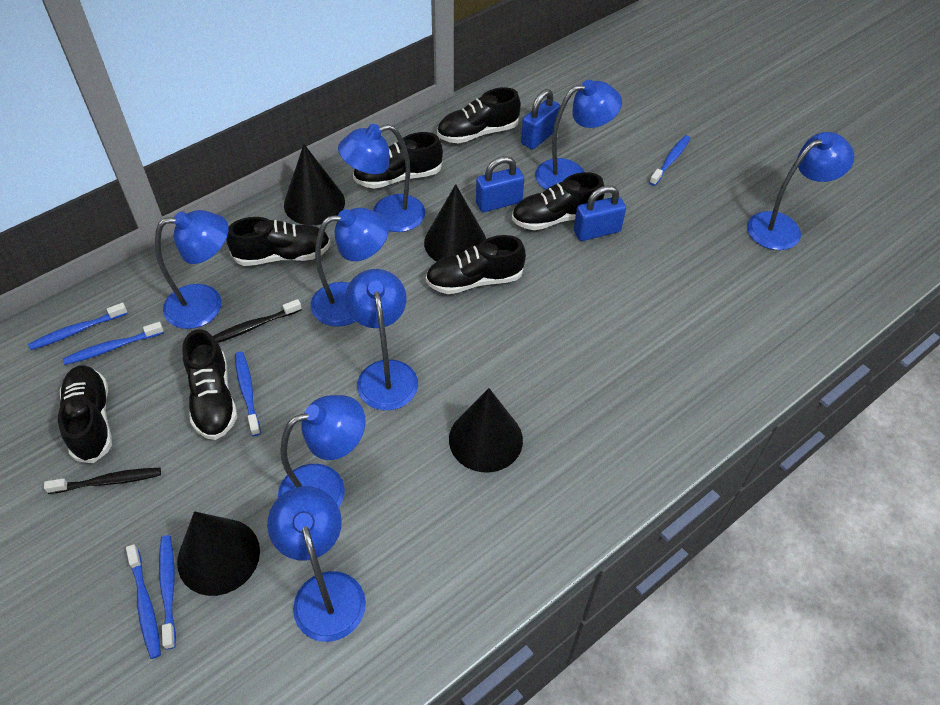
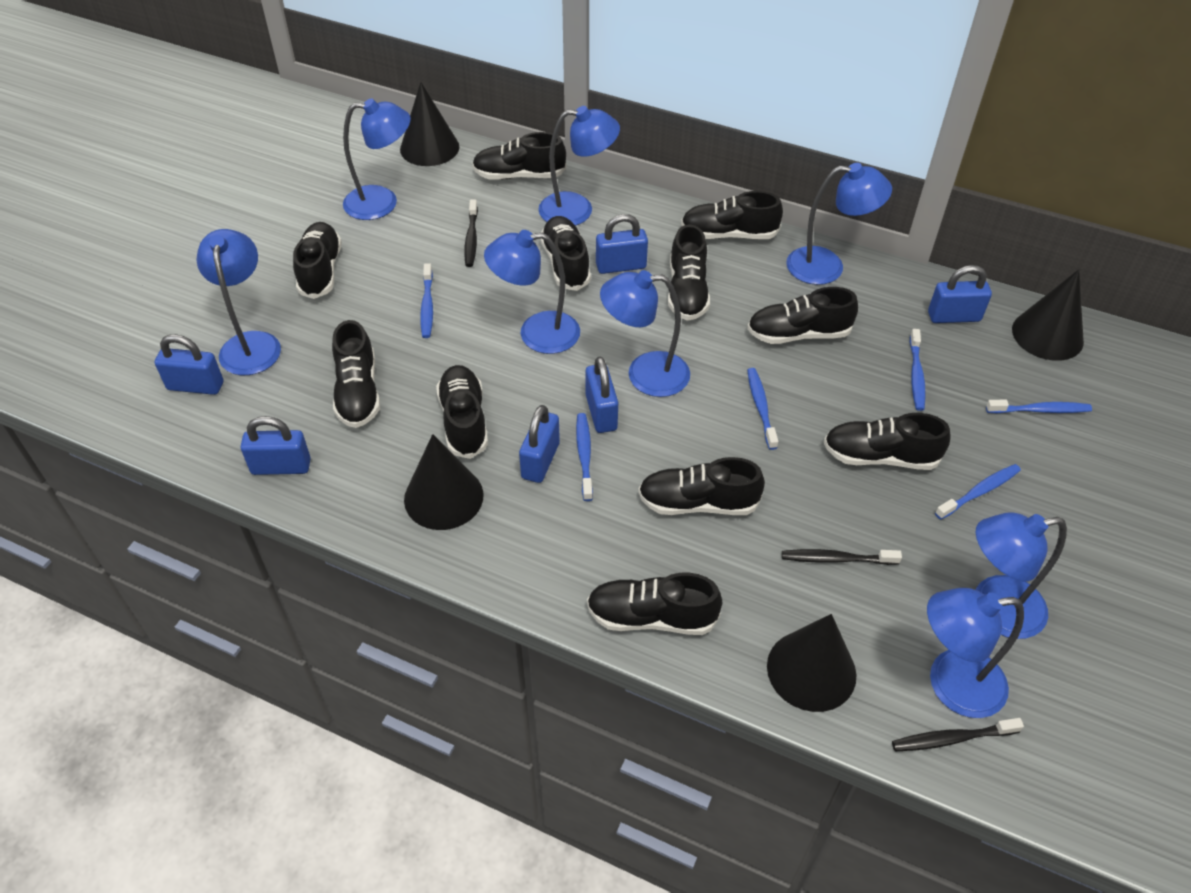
black shoe: 7 -> 11
black toothbrush: 2 -> 3
blue padlock: 3 -> 6

